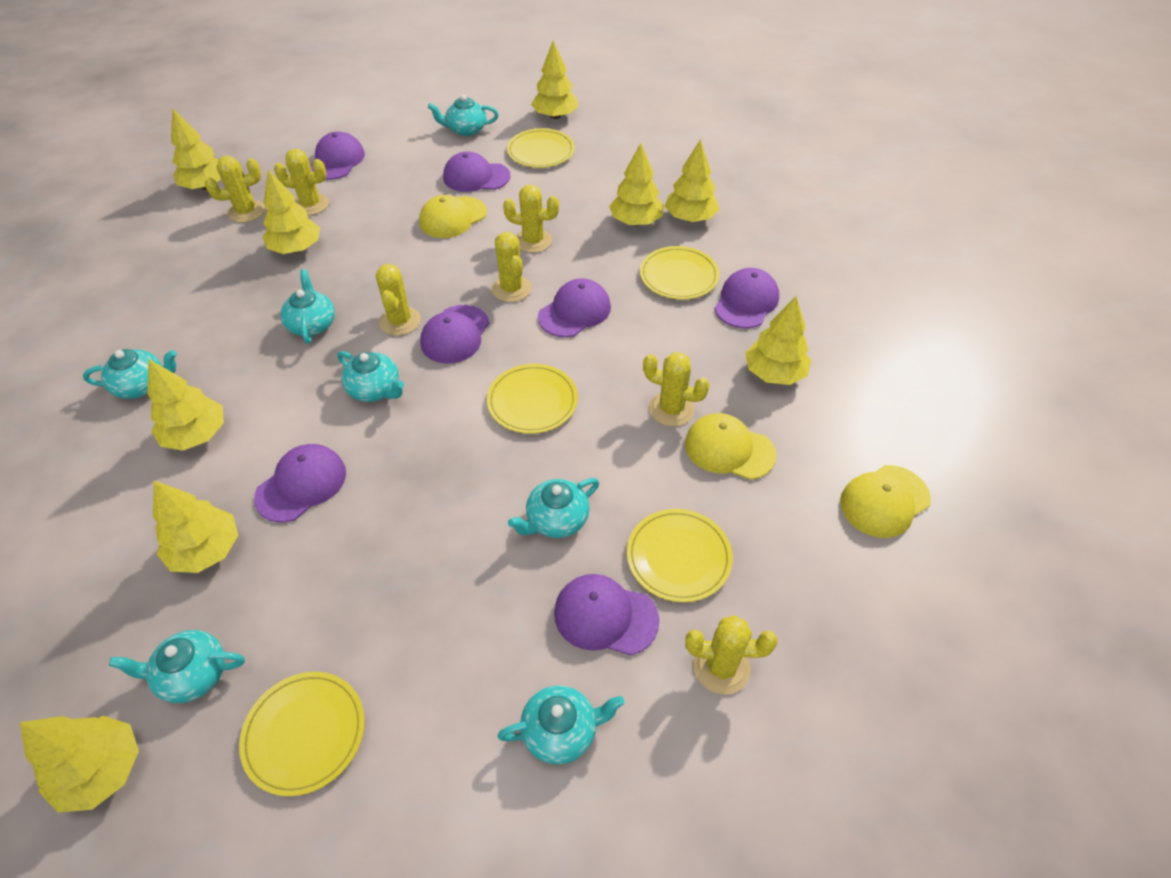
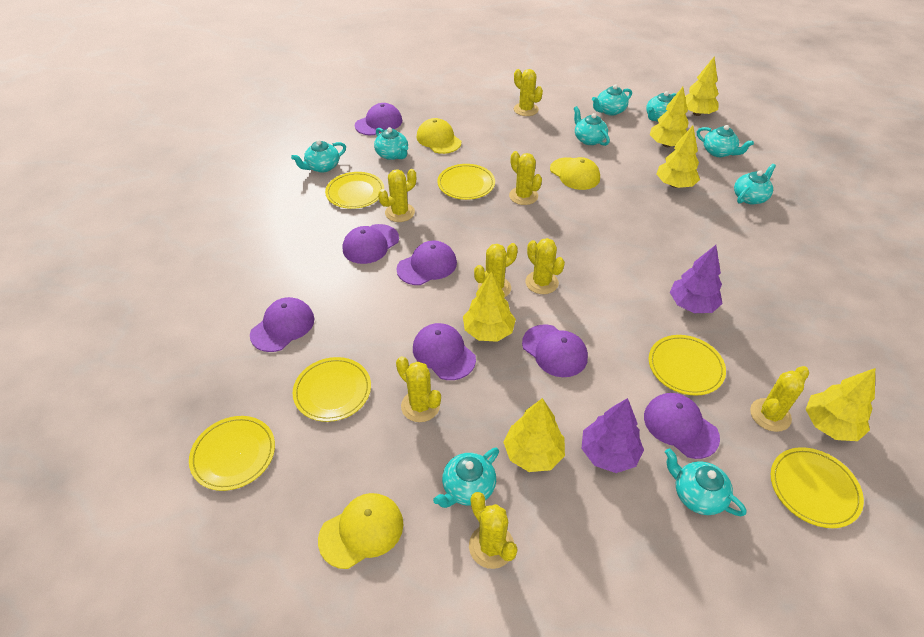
purple tree: 0 -> 2
turquoise teapot: 7 -> 9
yellow cactus: 7 -> 8
yellow plate: 5 -> 6
yellow tree: 9 -> 6

